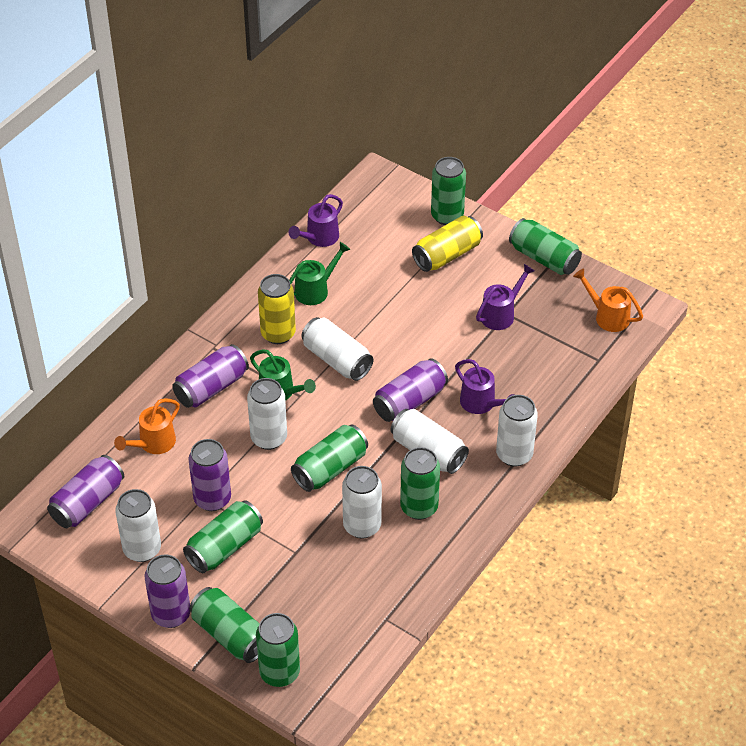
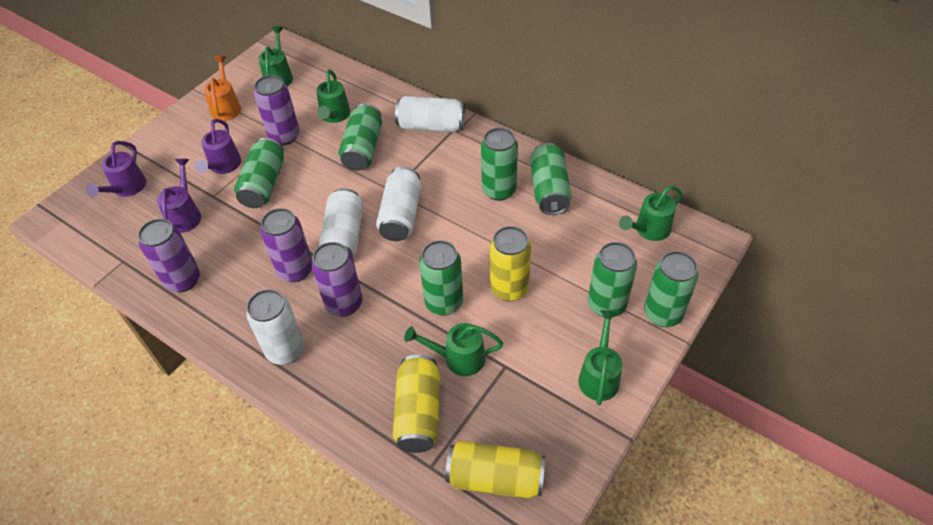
green watering can: 2 -> 5
orange watering can: 2 -> 1
purple can: 5 -> 4
white can: 6 -> 4
yellow can: 2 -> 3

